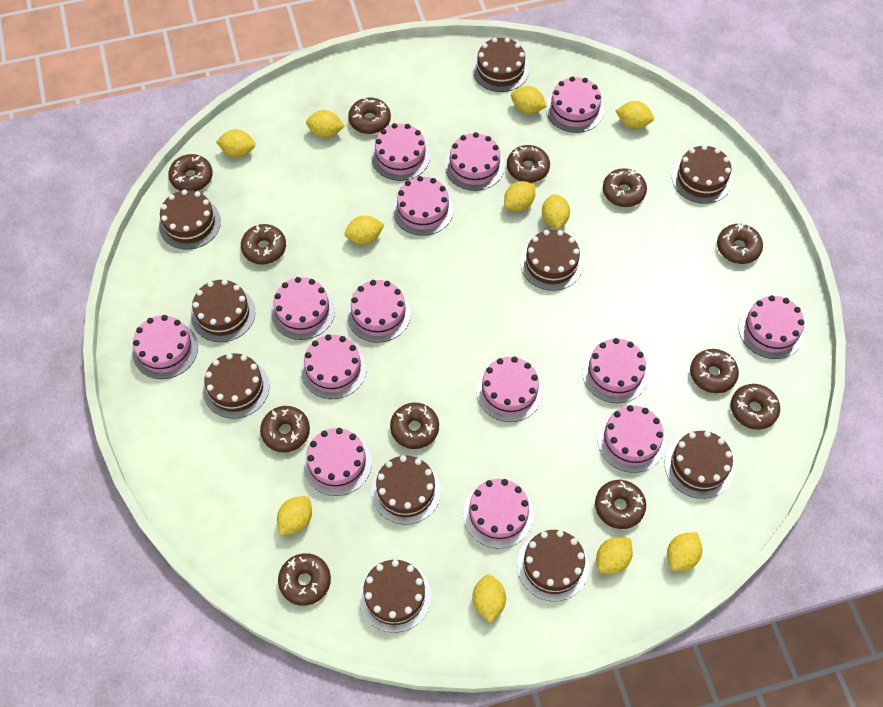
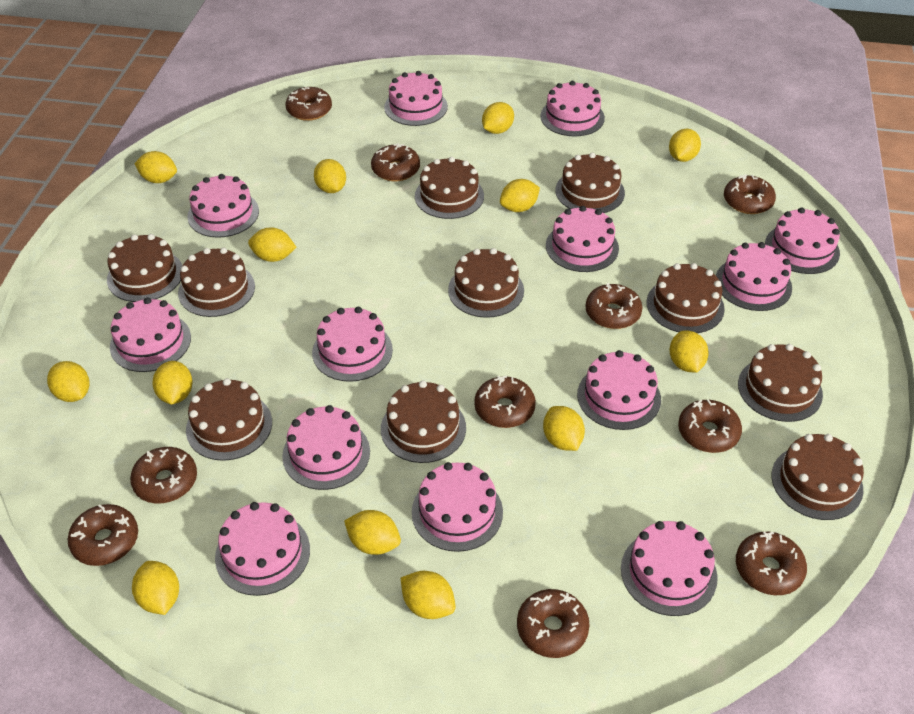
brown donut: 12 -> 10
pink cake: 14 -> 13
yellow lemon: 11 -> 13

